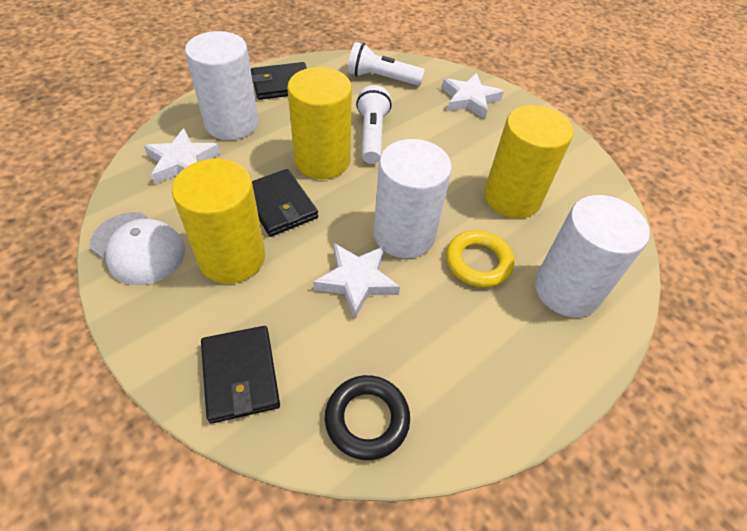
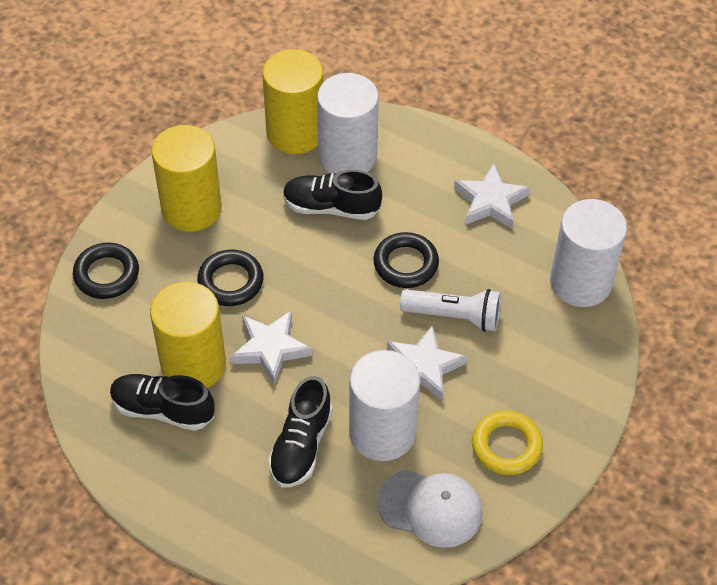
black ring: 1 -> 3
black shoe: 0 -> 3
black wallet: 3 -> 0
white flashlight: 2 -> 1

